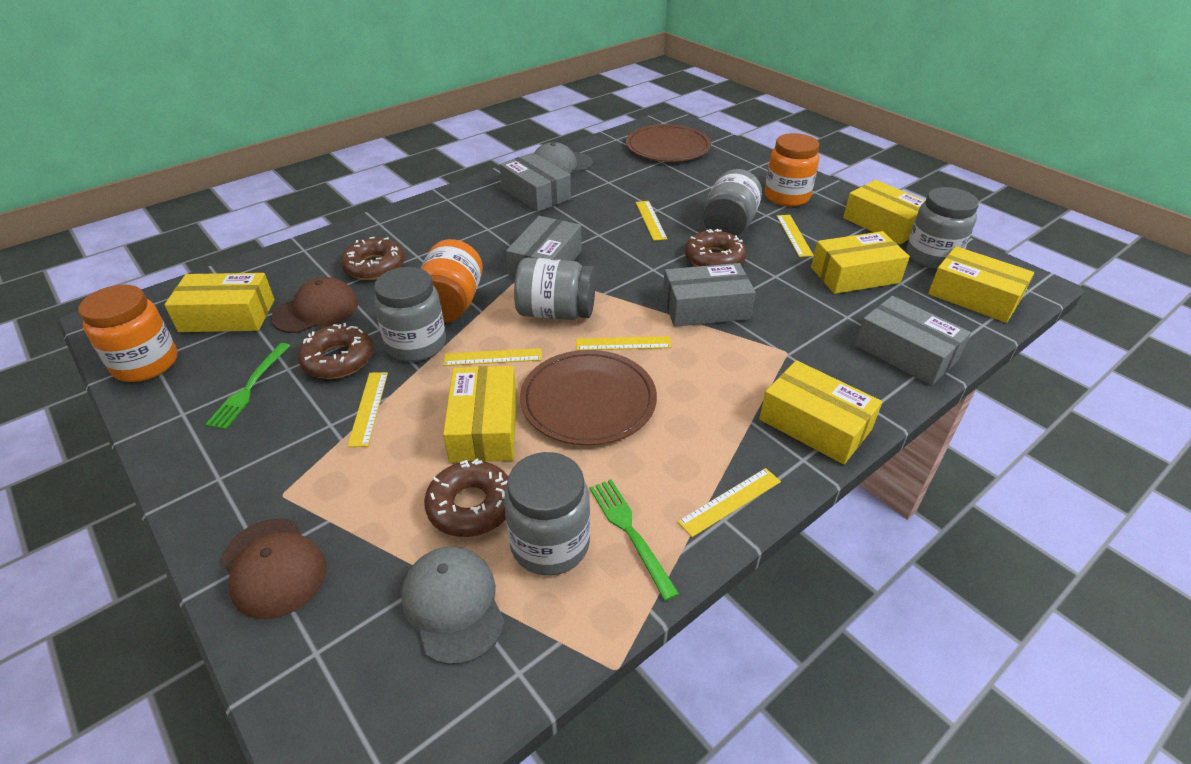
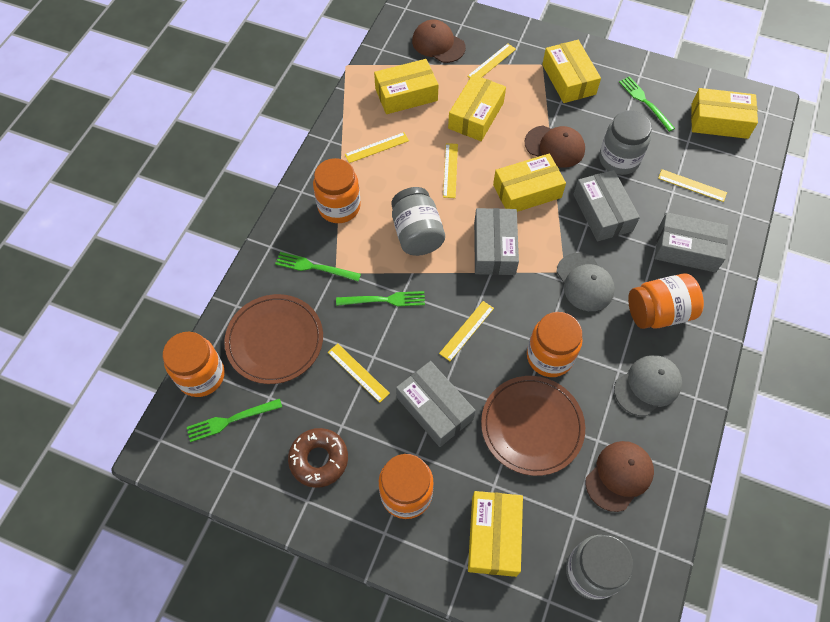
brown cap: 2 -> 3
brown donut: 4 -> 1
green fork: 2 -> 4
grey jar: 5 -> 3
orange jar: 3 -> 5

